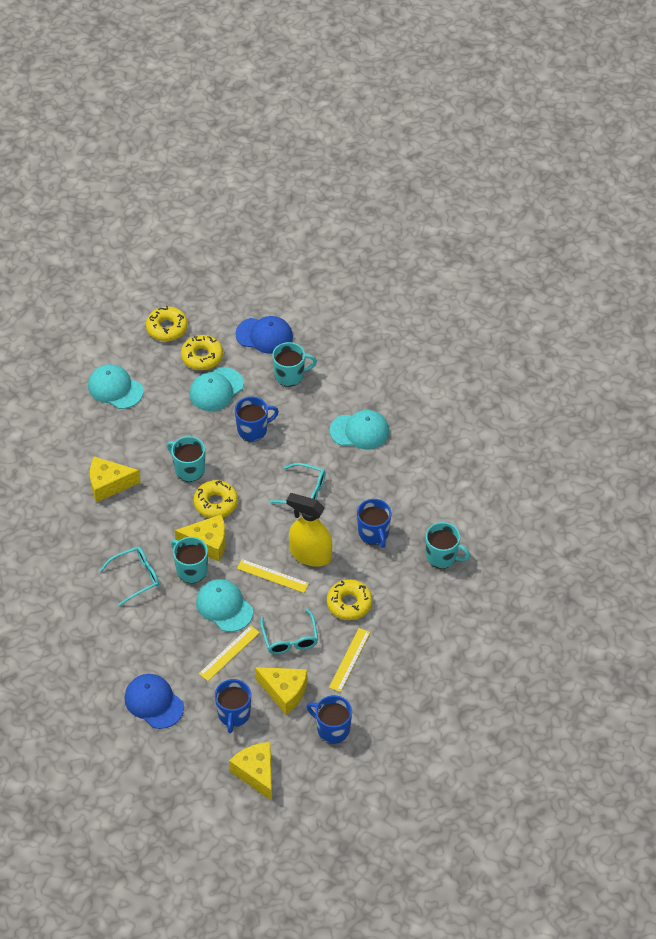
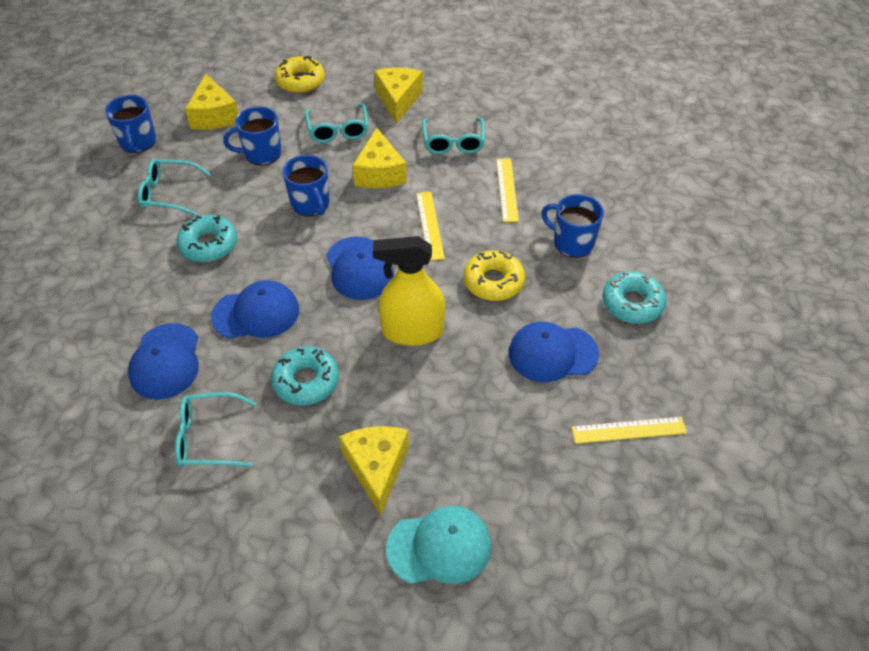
blue cap: 2 -> 4
turquoise cap: 4 -> 1
turquoise donut: 0 -> 3
turquoise glasses: 3 -> 4
turquoise mug: 4 -> 0
yellow donut: 4 -> 2

